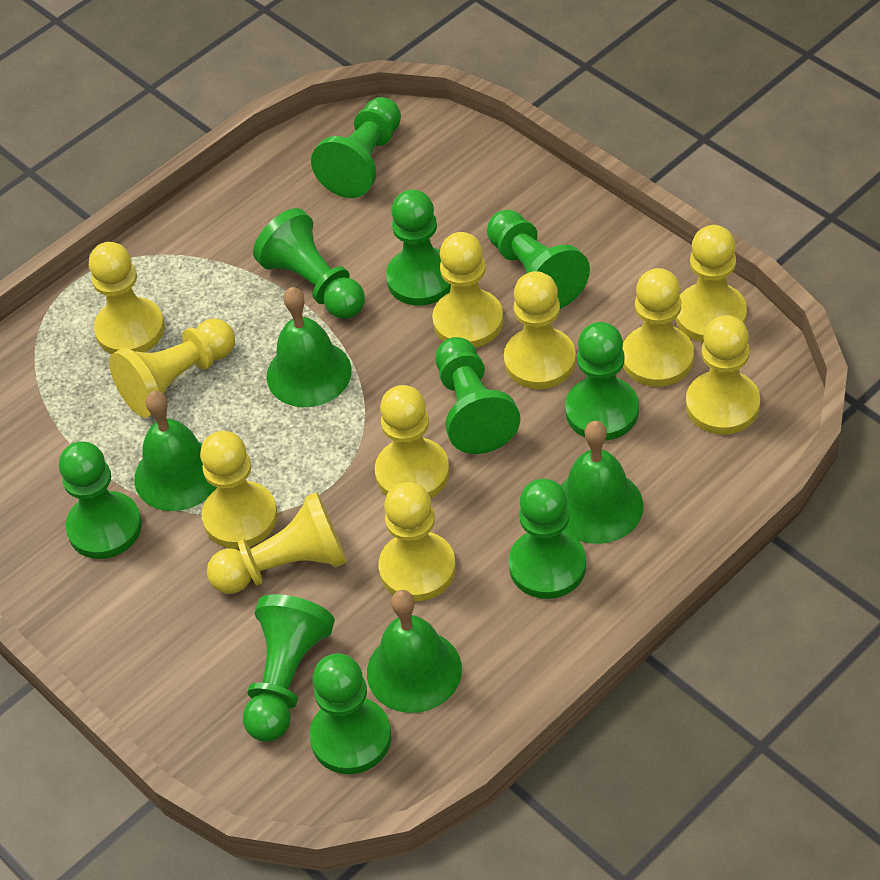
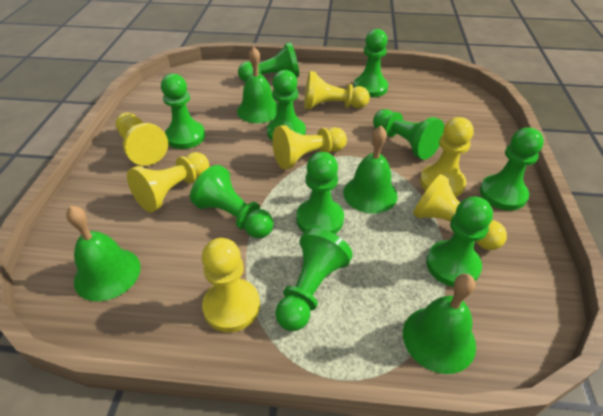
yellow pawn: 11 -> 7

